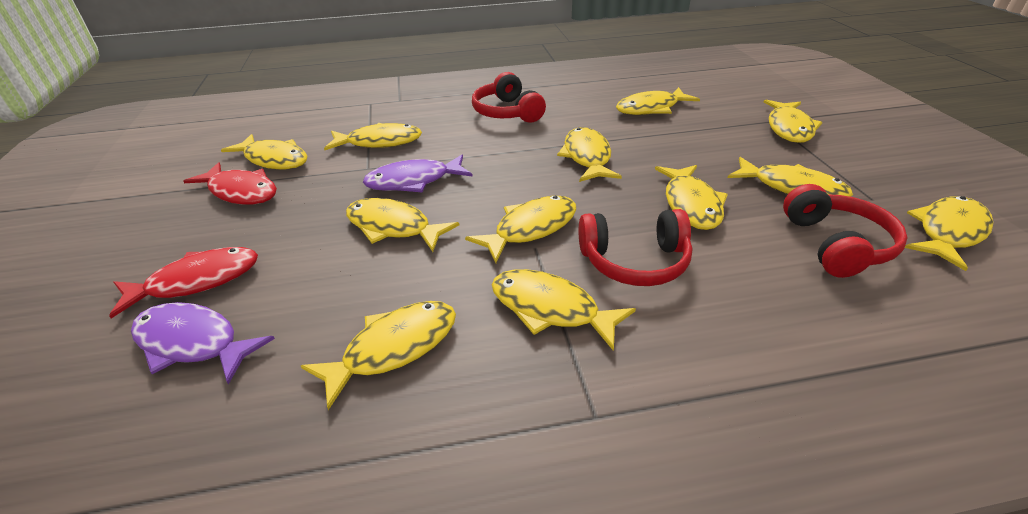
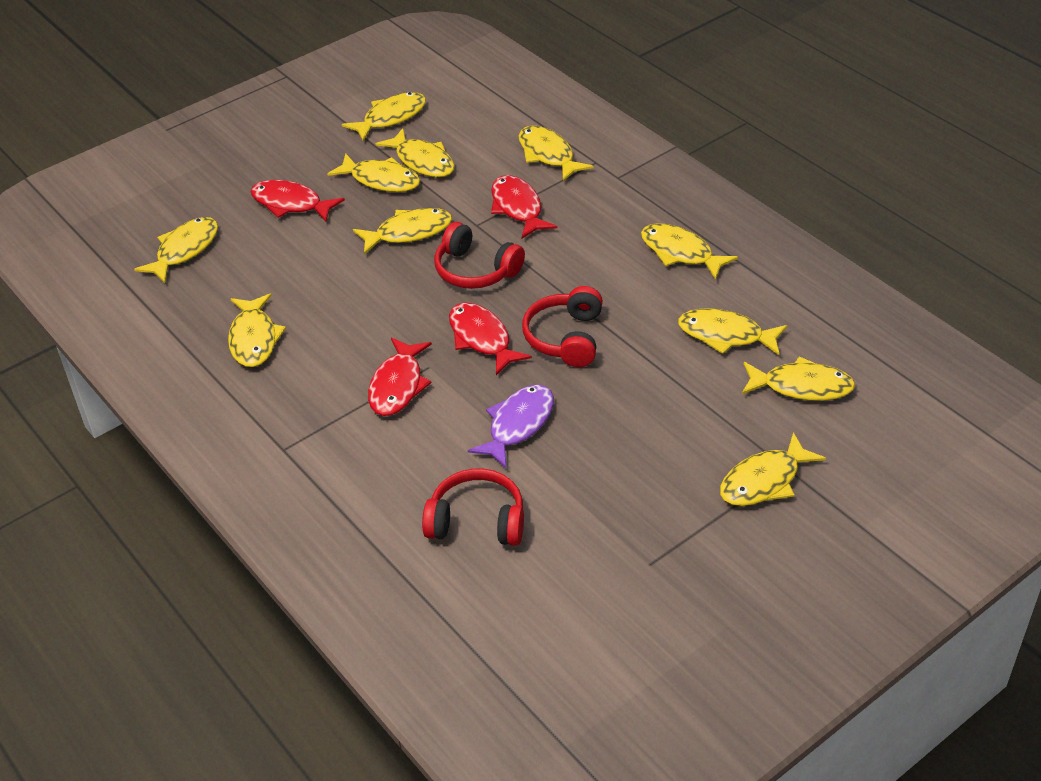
purple fish: 2 -> 1
red fish: 2 -> 4
yellow fish: 12 -> 11

